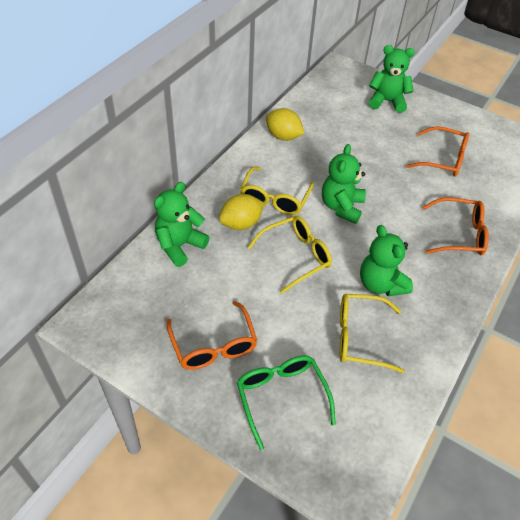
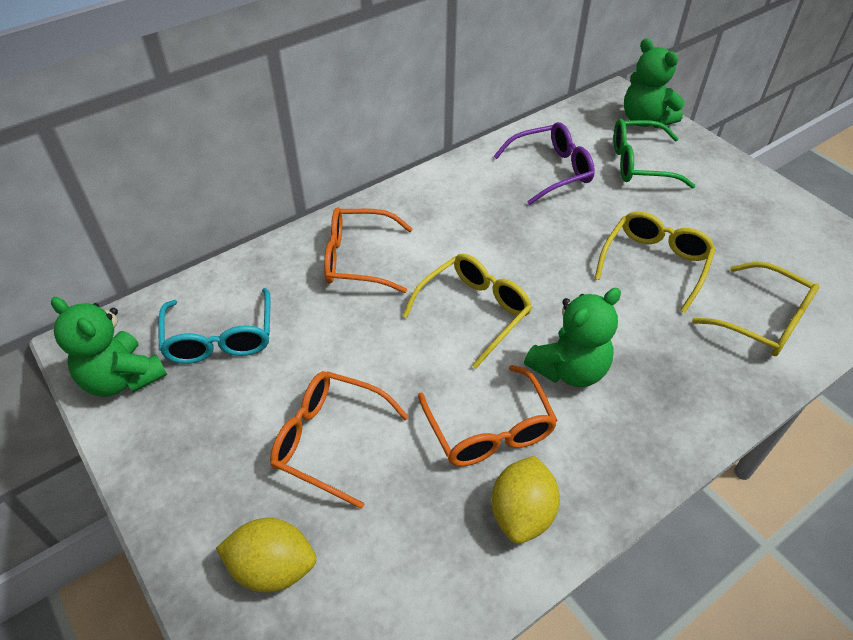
green teddy bear: 4 -> 3
purple glasses: 0 -> 1
turquoise glasses: 0 -> 1

